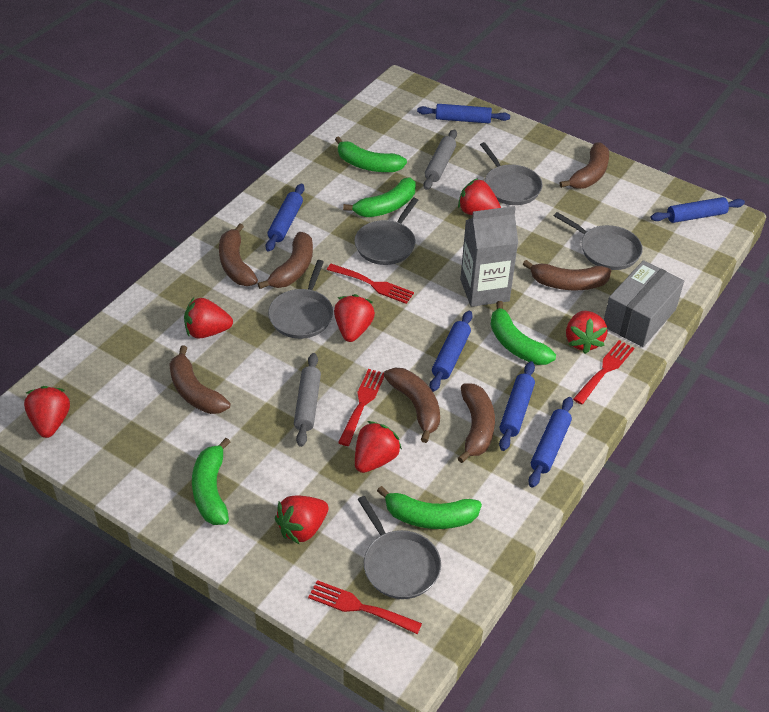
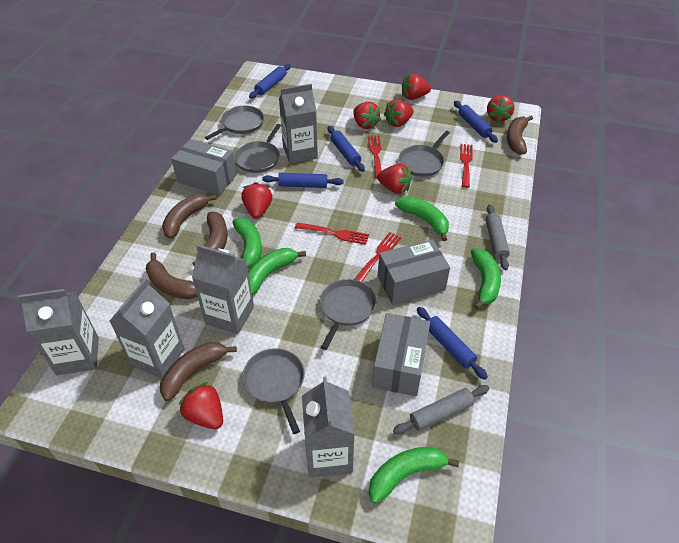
blue rolling pin: 6 -> 5
brown banana: 7 -> 5
grey box: 1 -> 3
grey carton: 1 -> 5

